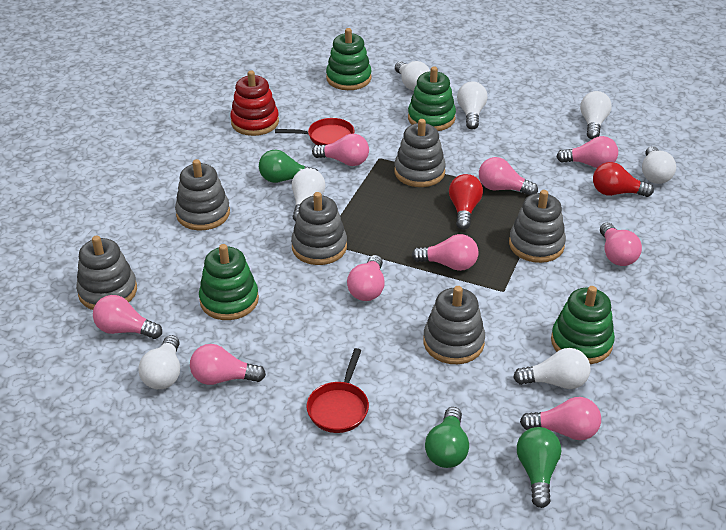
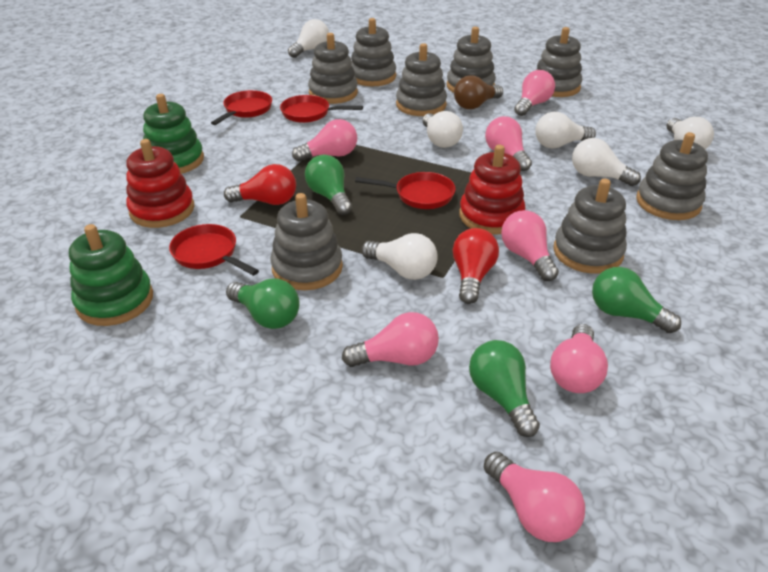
brown light bulb: 0 -> 1
green light bulb: 3 -> 4
green stacking toy: 4 -> 2
grey stacking toy: 6 -> 8
pink light bulb: 9 -> 7
red pan: 2 -> 4
red stacking toy: 1 -> 2
white light bulb: 7 -> 6

